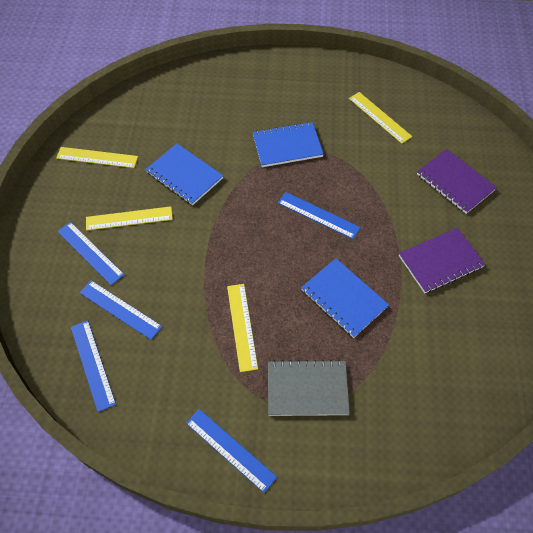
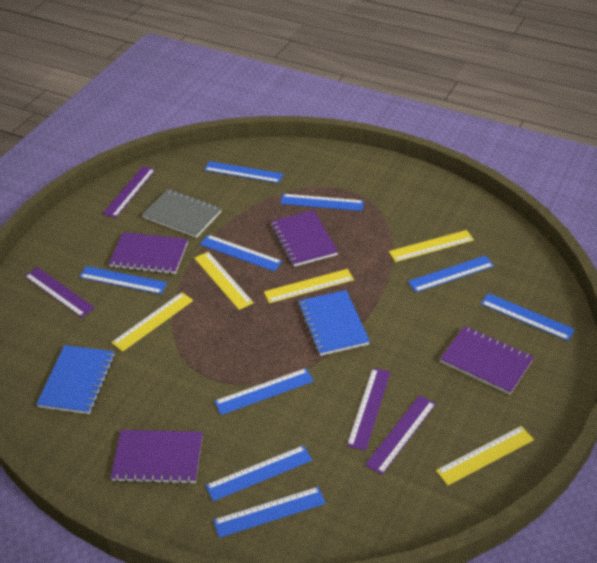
blue notebook: 3 -> 2
blue ruler: 5 -> 9
purple notebook: 2 -> 4
purple ruler: 0 -> 4
yellow ruler: 4 -> 5

